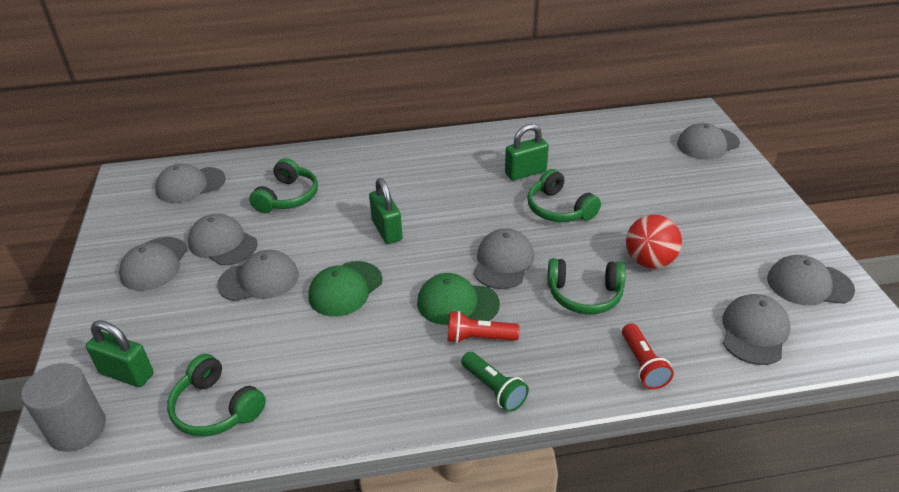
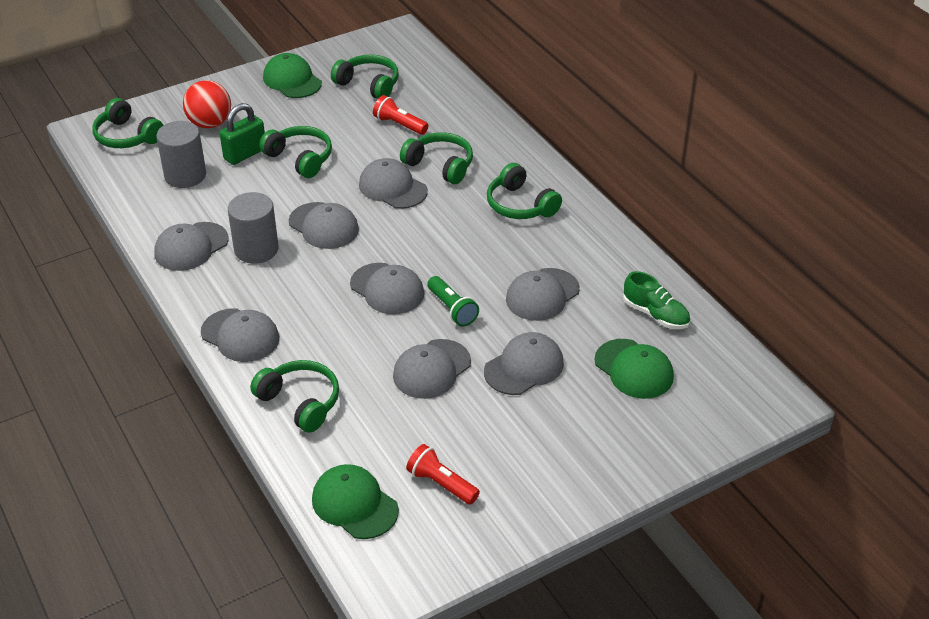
green cap: 2 -> 3
green headphones: 4 -> 6
green padlock: 3 -> 1
green shoe: 0 -> 1
grey cylinder: 1 -> 2

